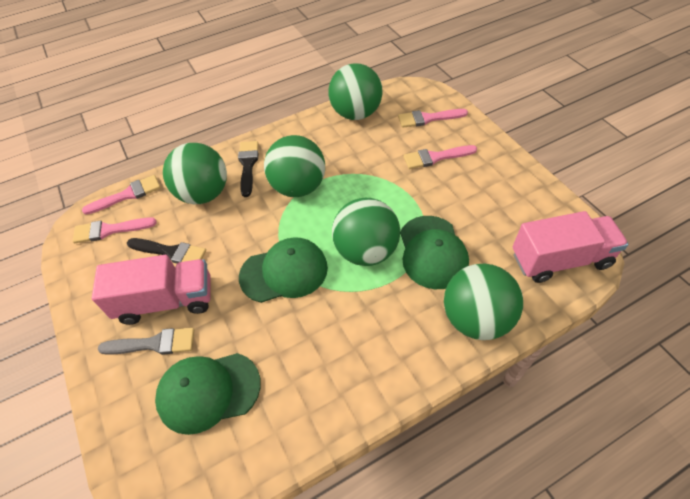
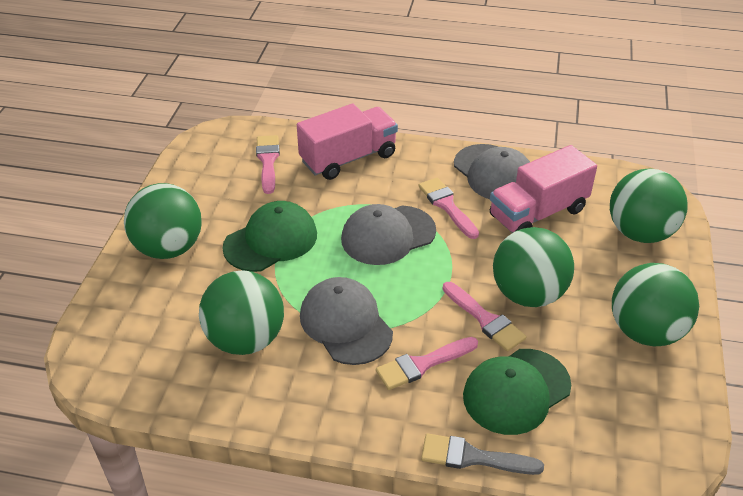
black brush: 2 -> 0
green cap: 3 -> 2
grey cap: 0 -> 3

